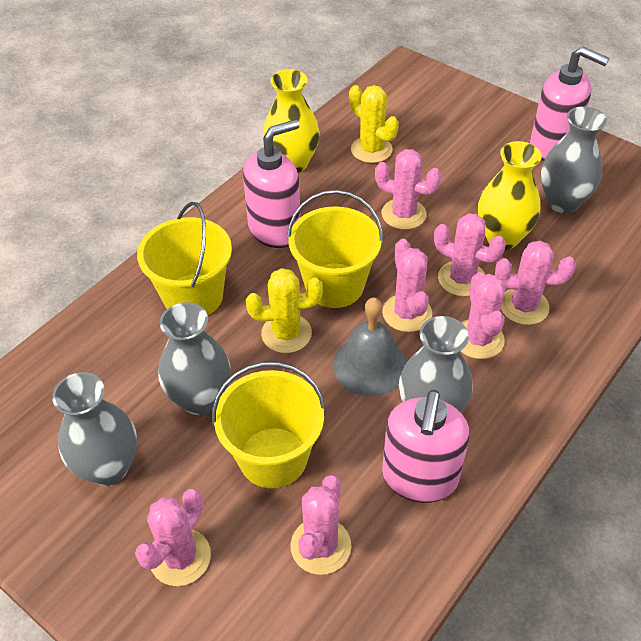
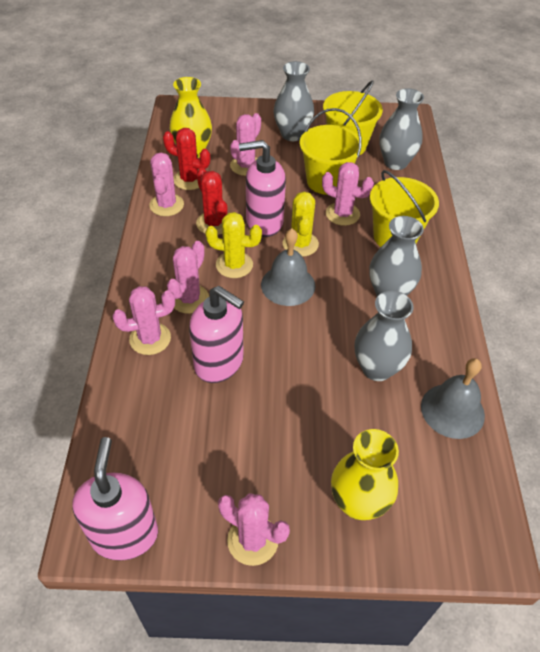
grey bell: 1 -> 2
pink cactus: 7 -> 6
red cactus: 0 -> 2

